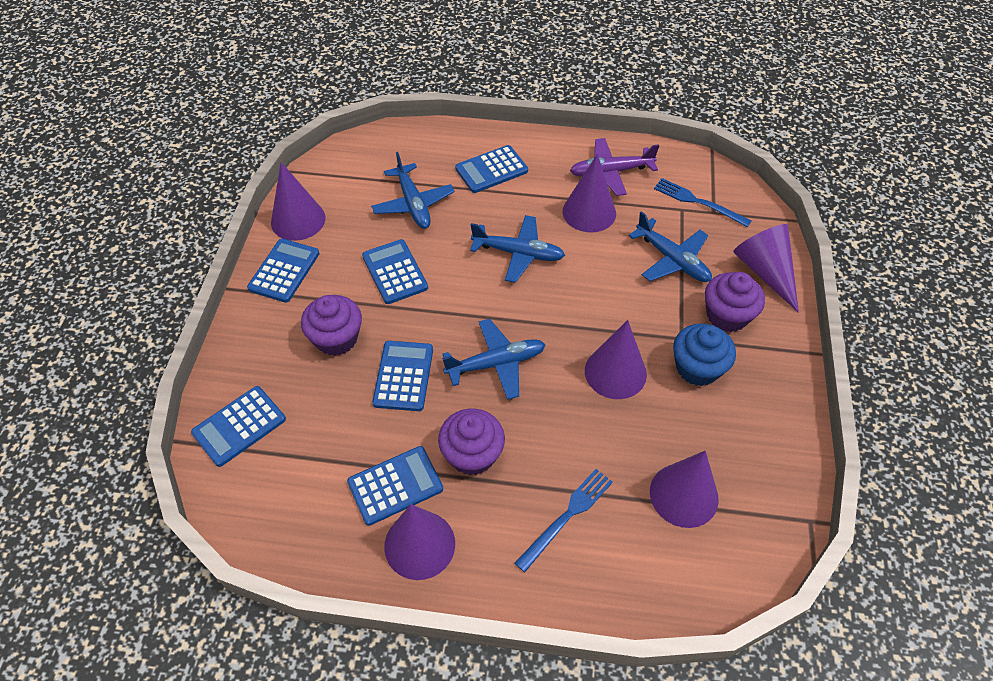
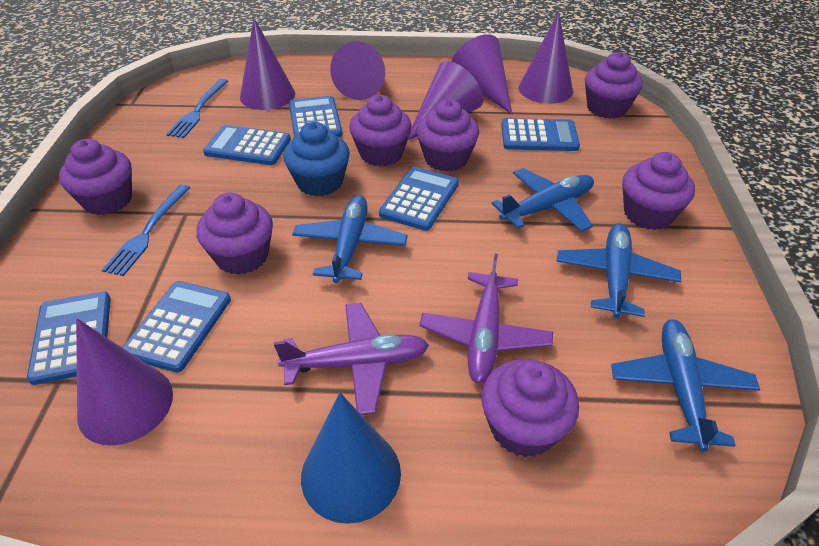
blue cone: 0 -> 1
purple cupcake: 3 -> 7
purple plane: 1 -> 2

